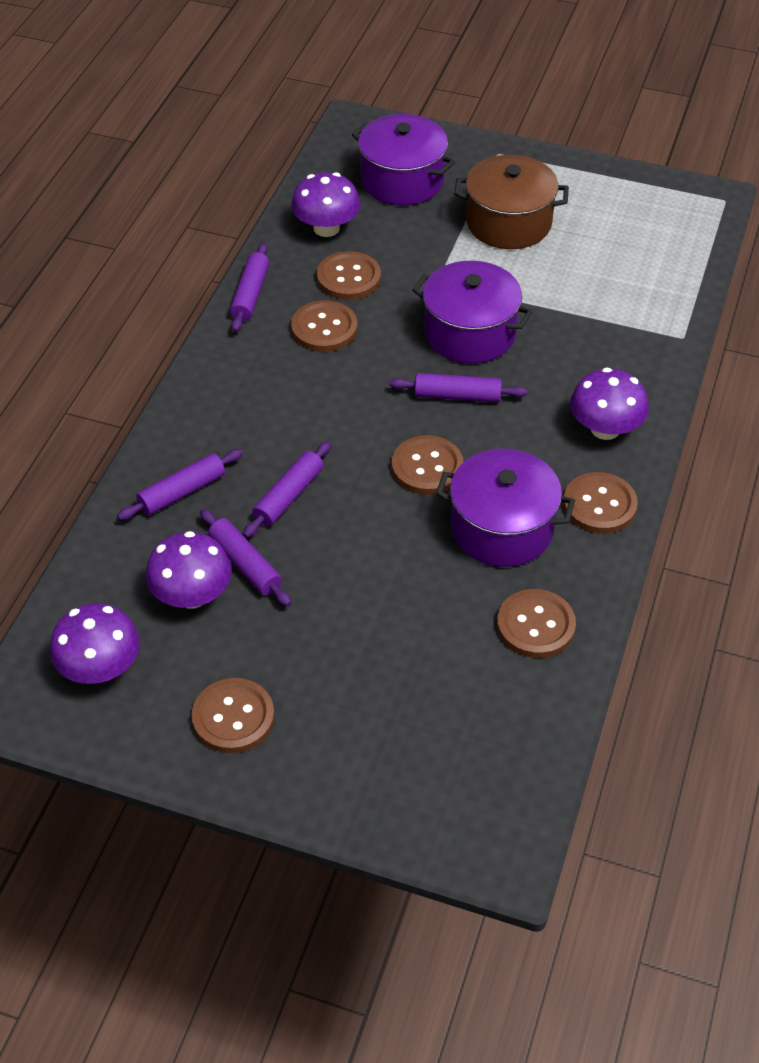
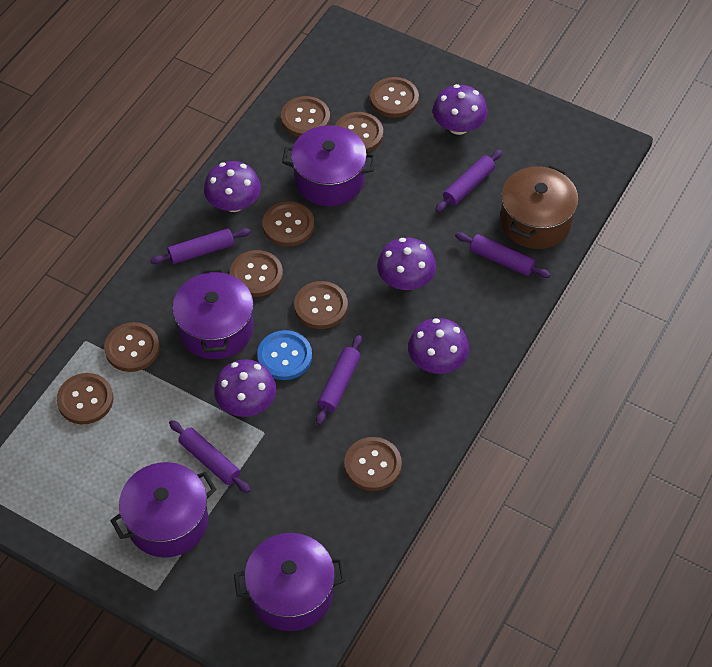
blue button: 0 -> 1
brown button: 6 -> 9
purple mushroom: 4 -> 5
purple pot: 3 -> 4

